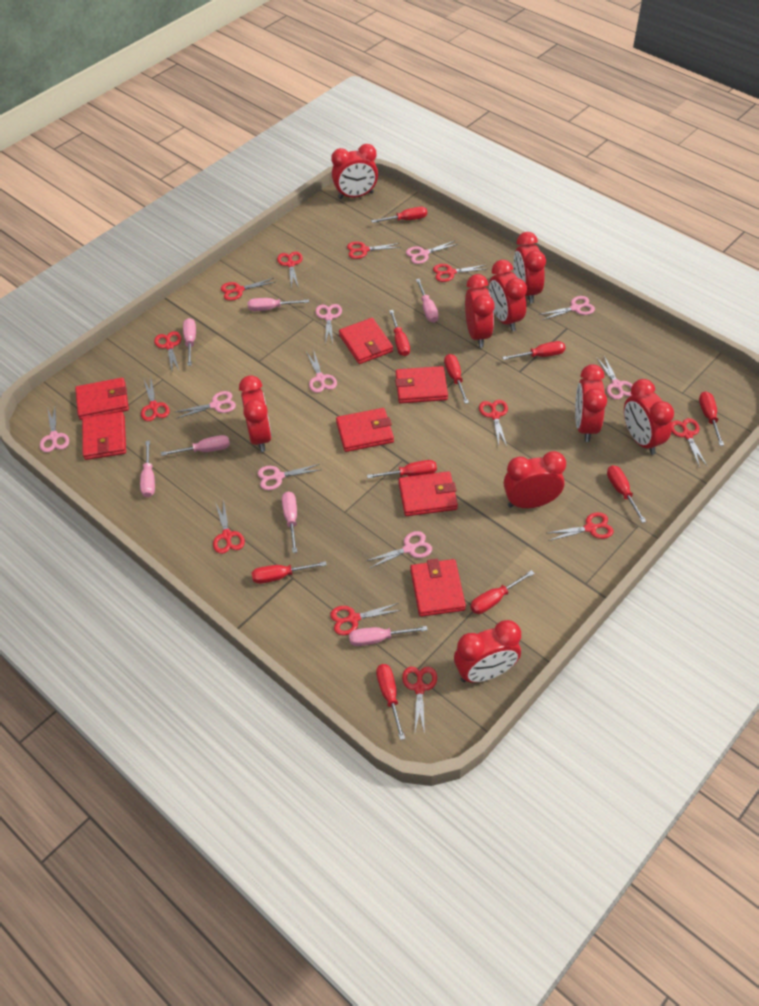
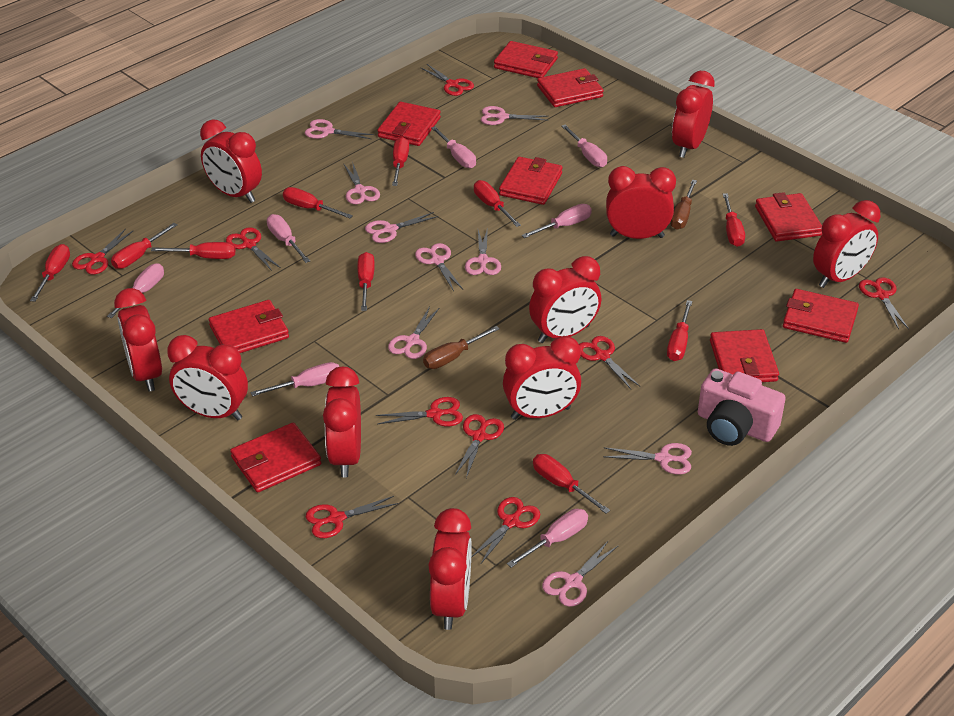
brown screwdriver: 0 -> 2
pink camera: 0 -> 1
red clock: 9 -> 10
red scissors: 12 -> 9
red wallet: 7 -> 9

